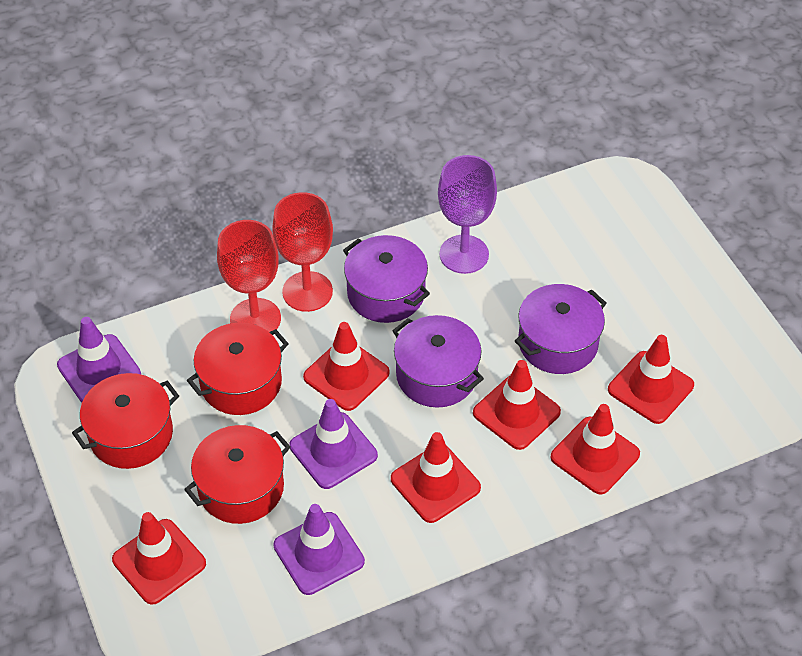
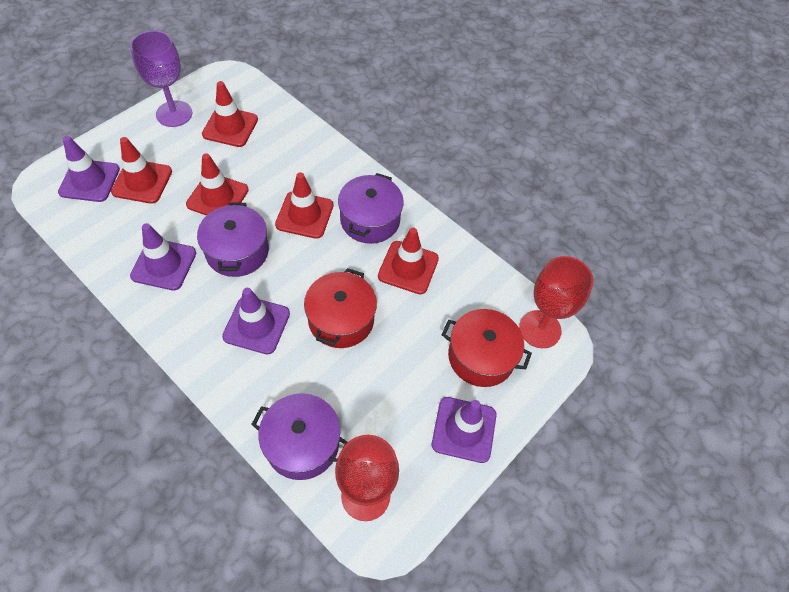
purple traffic cone: 3 -> 4
red pot: 3 -> 2
red traffic cone: 6 -> 5

